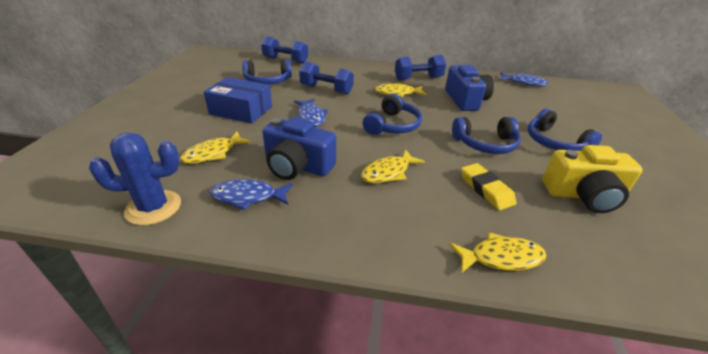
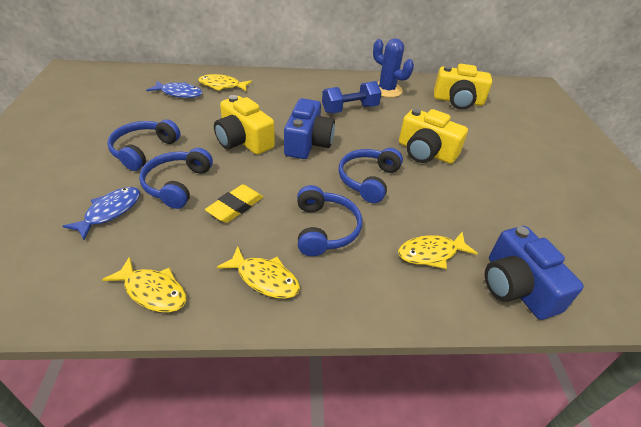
blue box: 1 -> 0
blue dumbbell: 3 -> 1
blue fish: 3 -> 2
yellow camera: 1 -> 3

